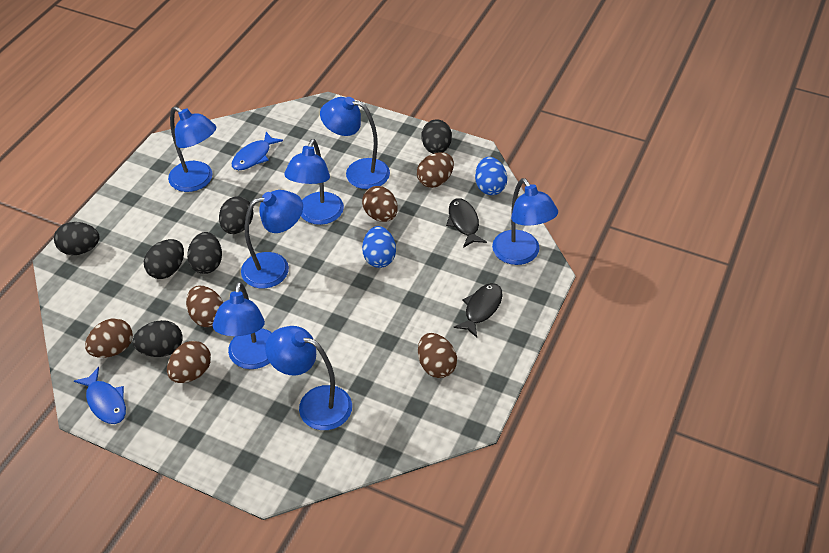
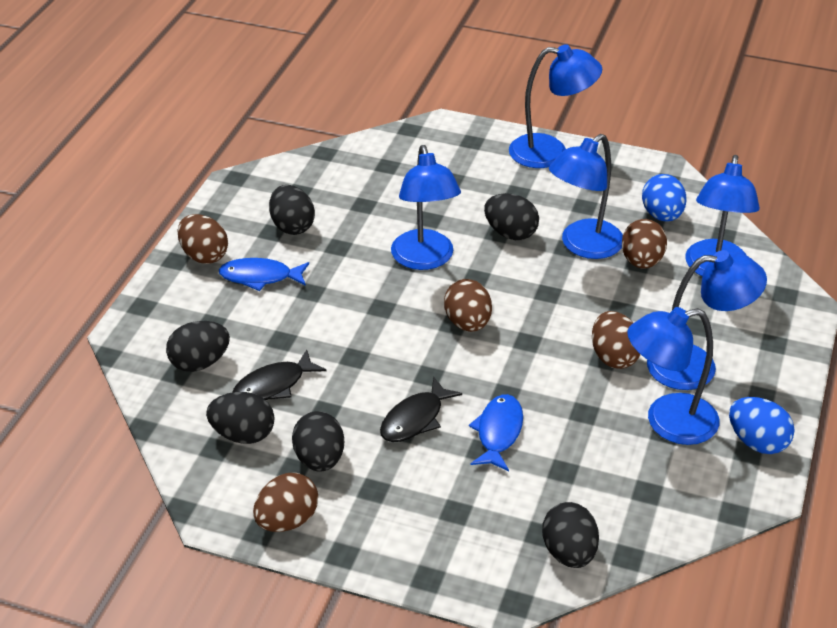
blue lamp: 7 -> 6
brown egg: 6 -> 5

